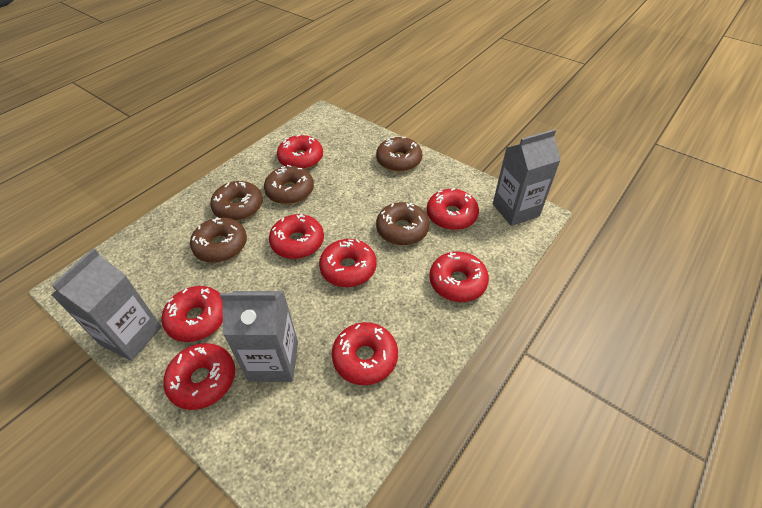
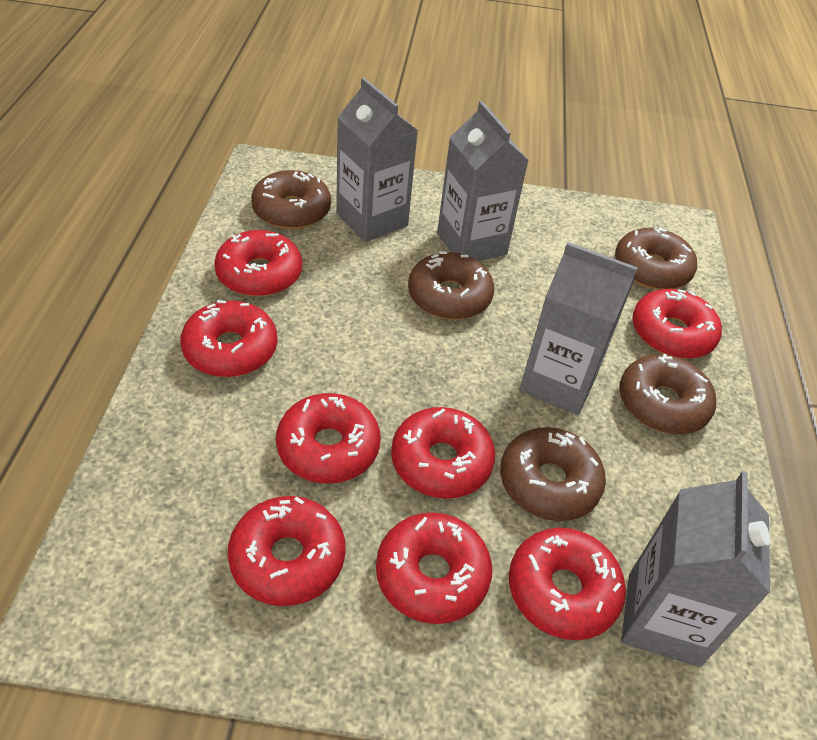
grey carton: 3 -> 4

